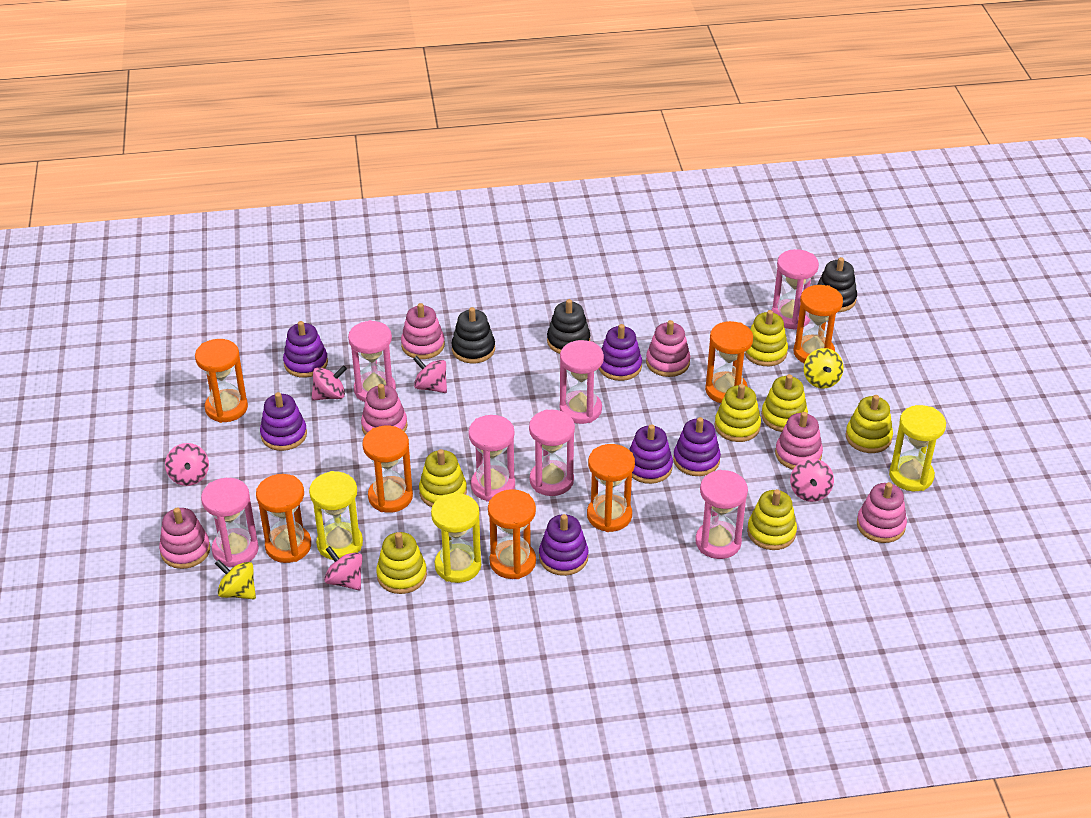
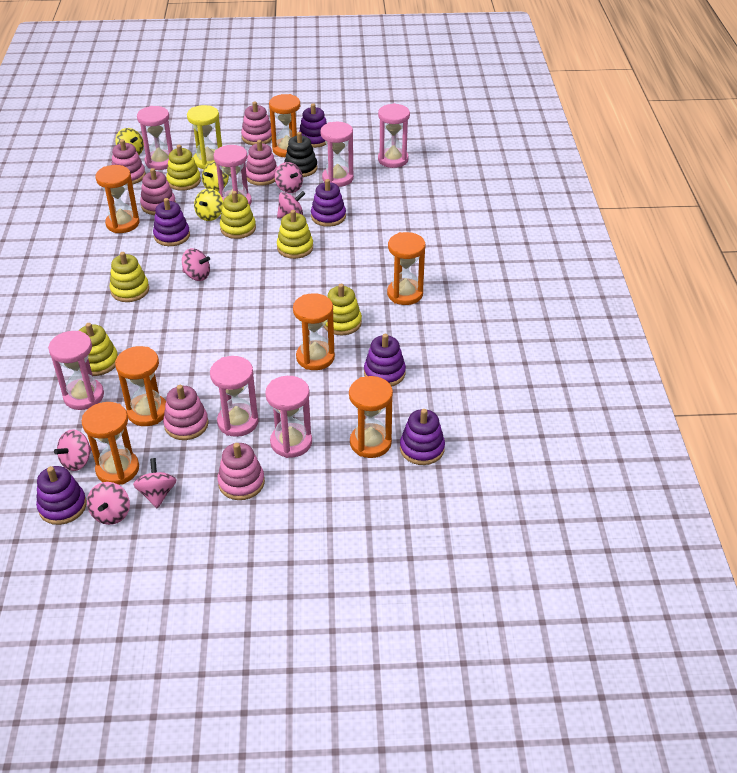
black stacking toy: 3 -> 1
pink spinning top: 5 -> 6
yellow hourglass: 3 -> 1
yellow spinning top: 2 -> 3
yellow stacking toy: 7 -> 6

